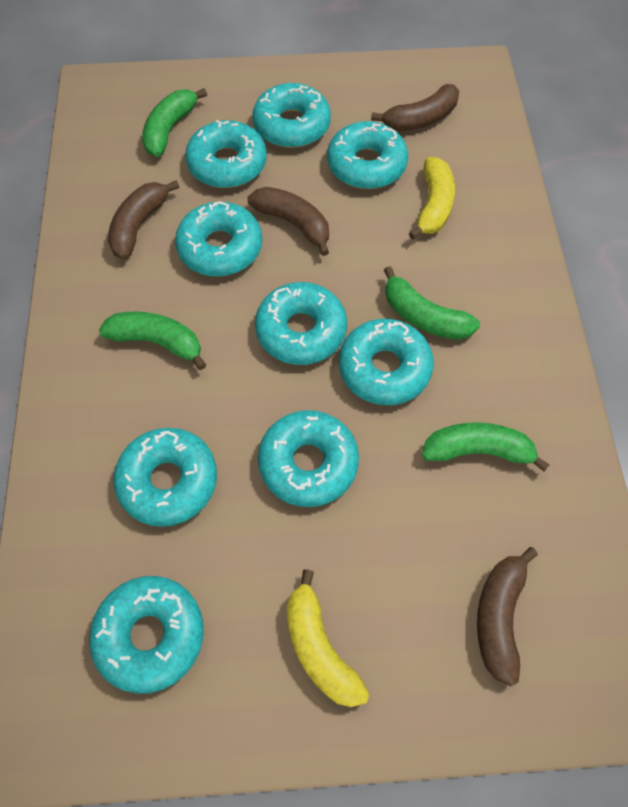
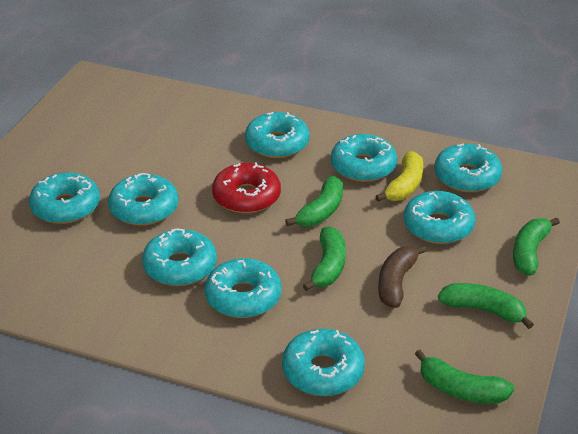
brown banana: 4 -> 1
green banana: 4 -> 5
red donut: 0 -> 1
yellow banana: 2 -> 1

